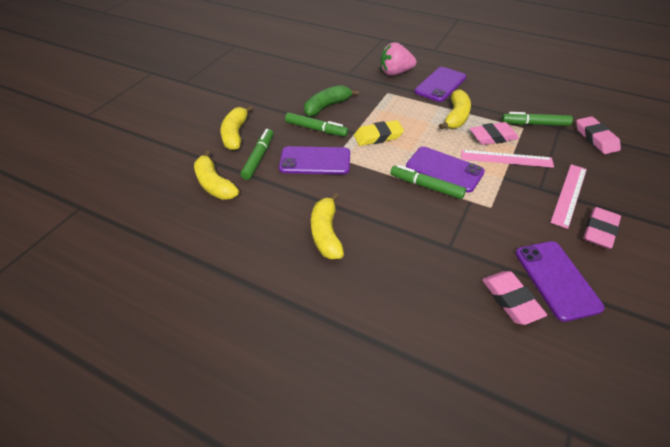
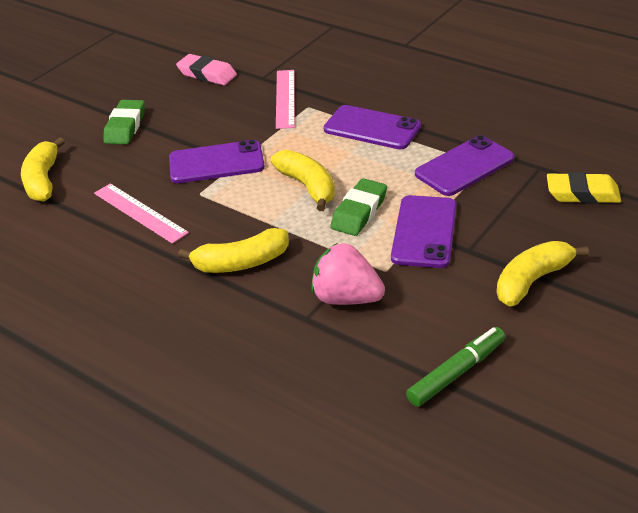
green banana: 1 -> 0
green eraser: 0 -> 2
green marker: 4 -> 1
pink eraser: 4 -> 1

